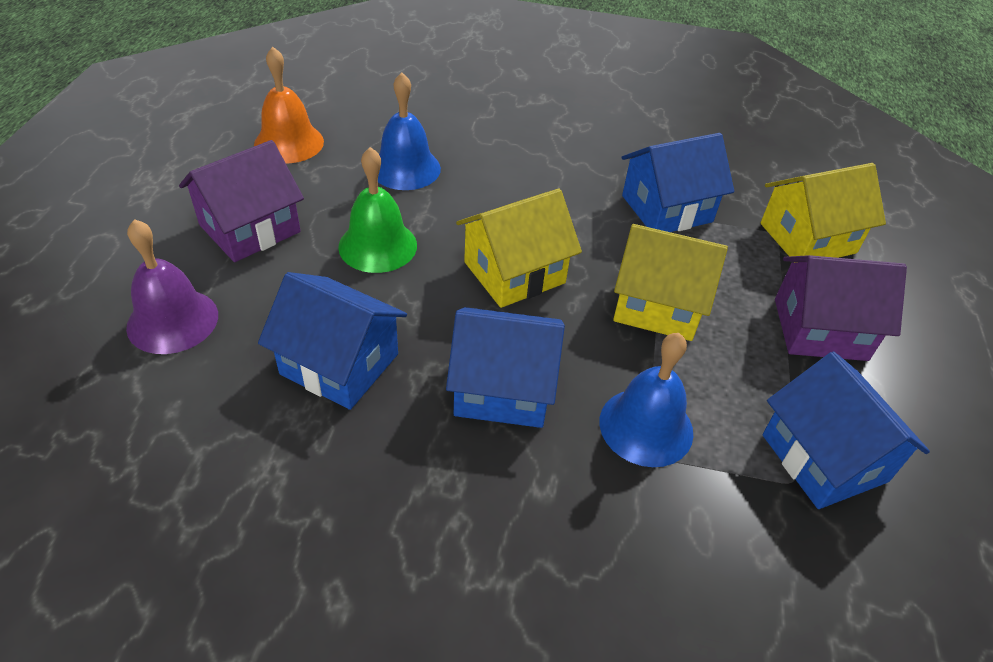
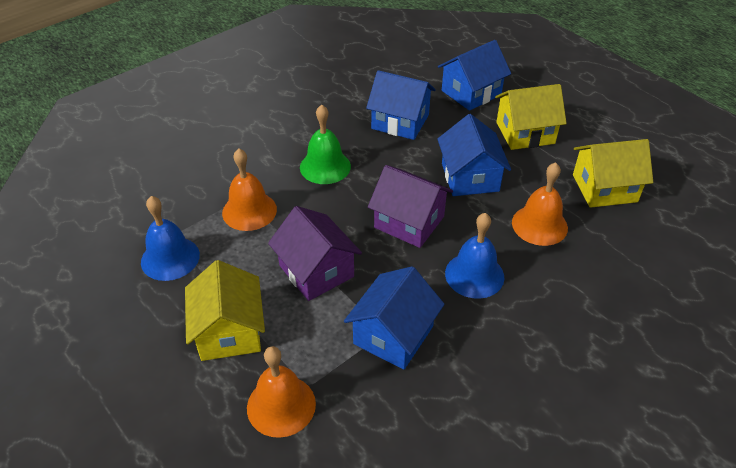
orange bell: 1 -> 3
purple bell: 1 -> 0

